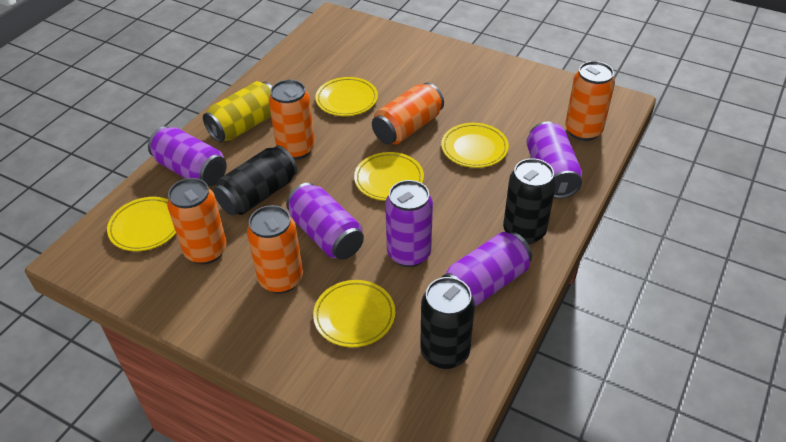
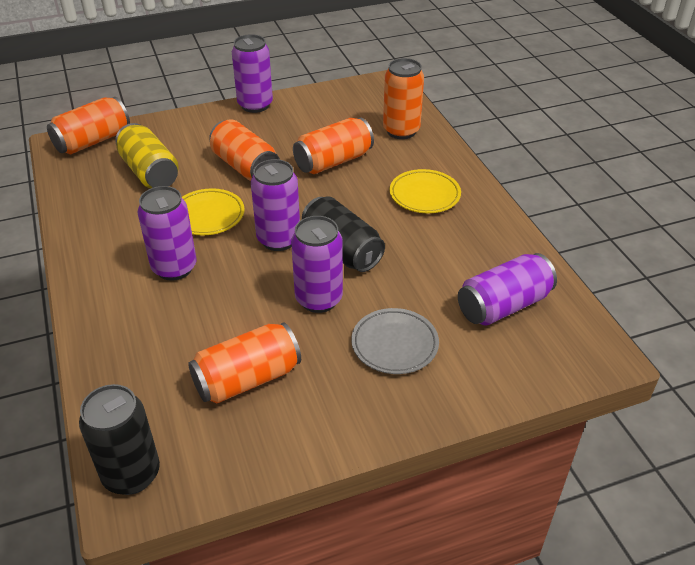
black can: 3 -> 2
grey plate: 0 -> 1
yellow plate: 5 -> 2

